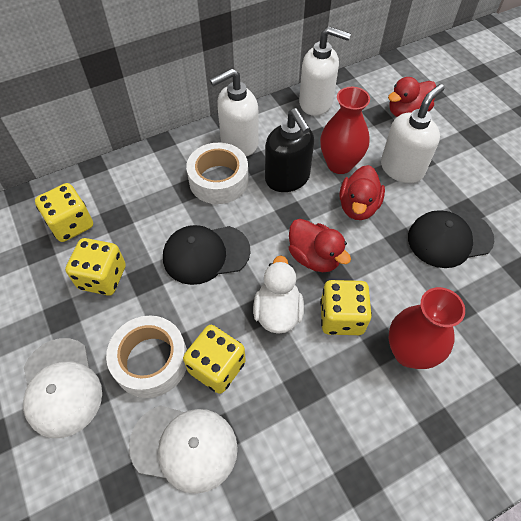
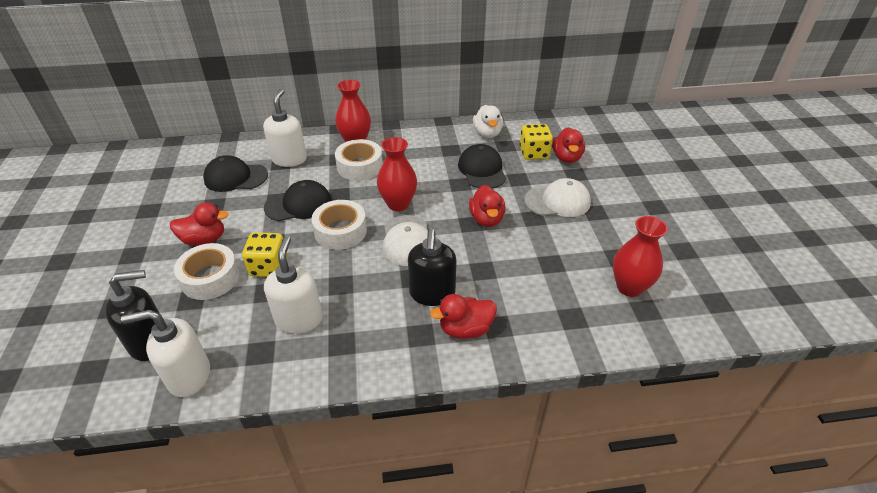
black cap: 2 -> 3
black soap dispenser: 1 -> 2
red duck: 3 -> 4
red vase: 2 -> 3
white tape: 2 -> 3
yellow dice: 4 -> 2

